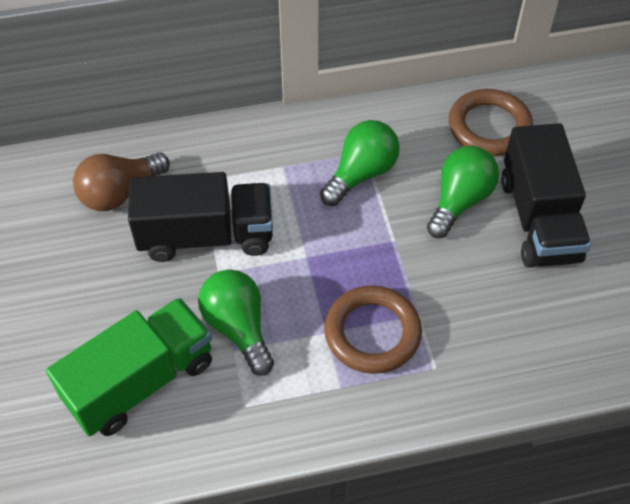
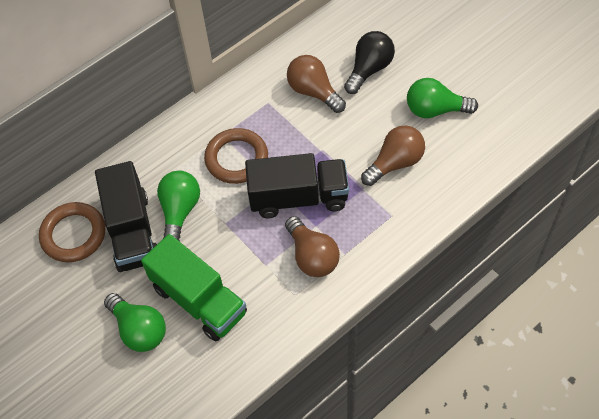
black light bulb: 0 -> 1
brown light bulb: 1 -> 3

